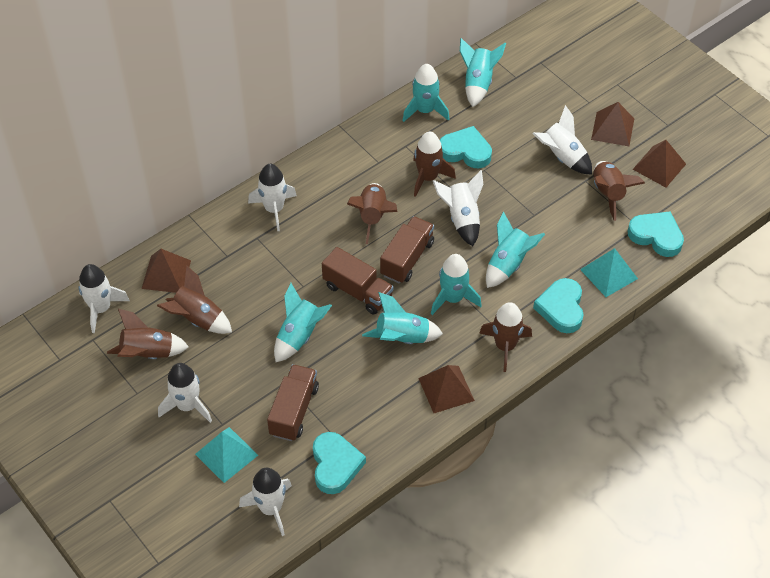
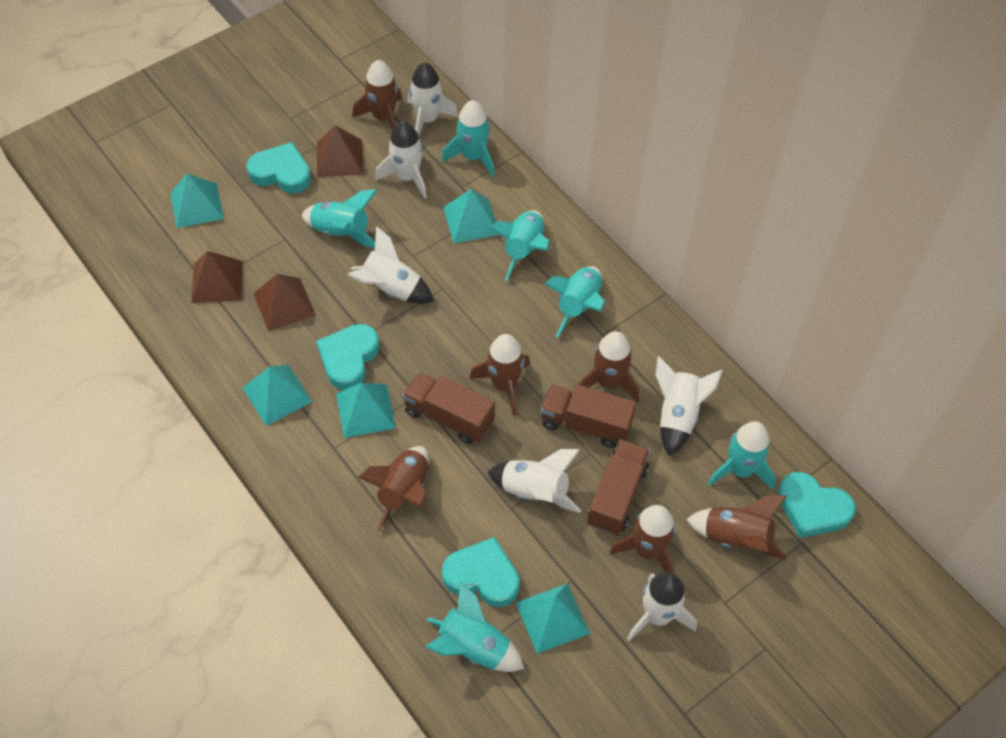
brown pyramid: 4 -> 3
turquoise pyramid: 2 -> 5

